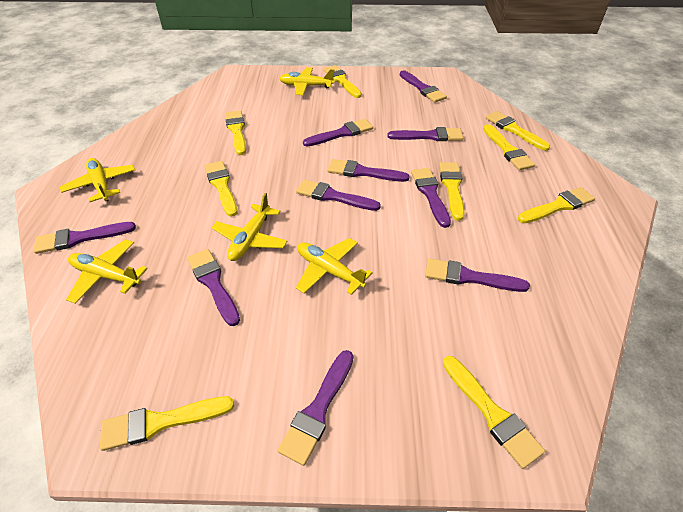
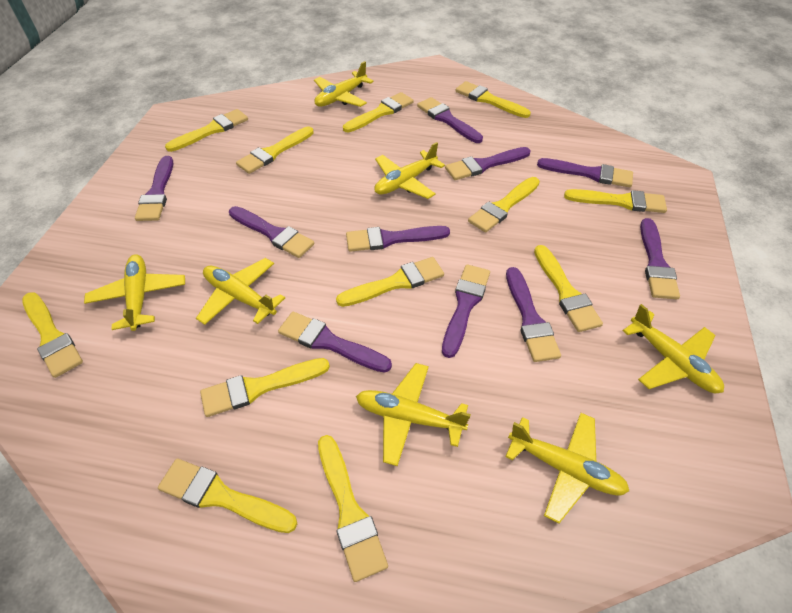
yellow brush: 9 -> 12
yellow plane: 5 -> 7

